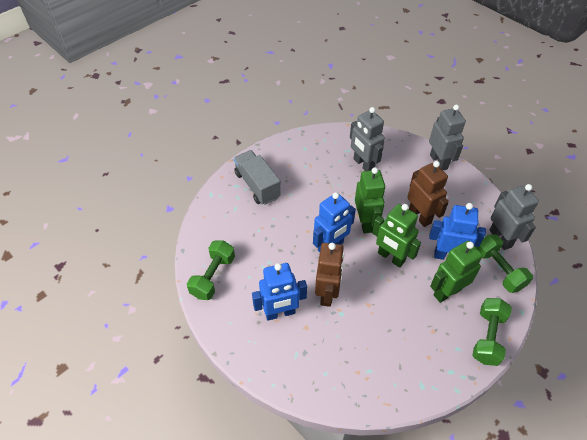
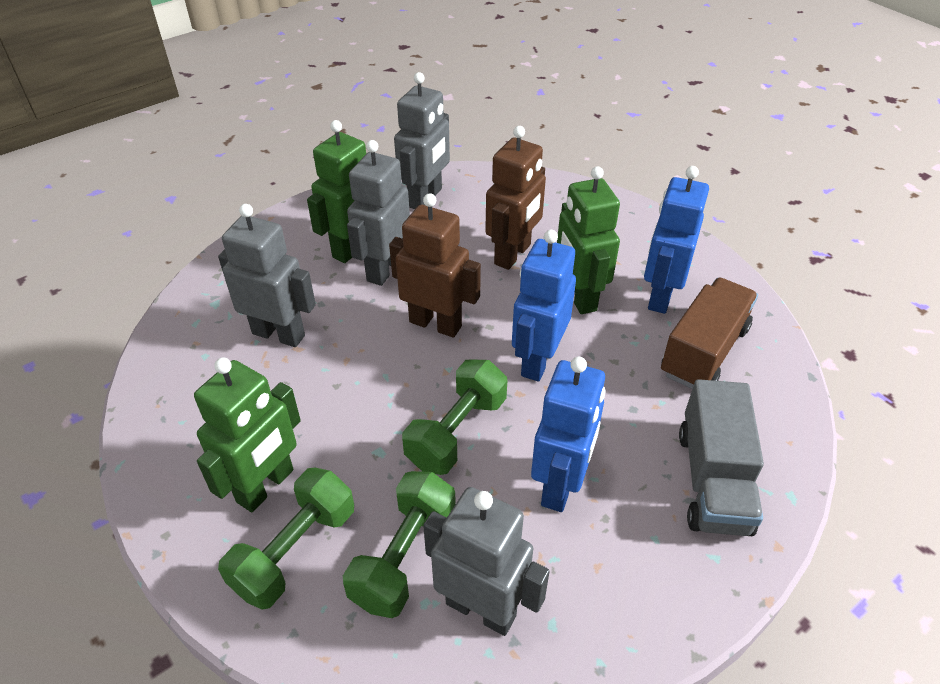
brown truck: 0 -> 1
grey robot: 3 -> 4

